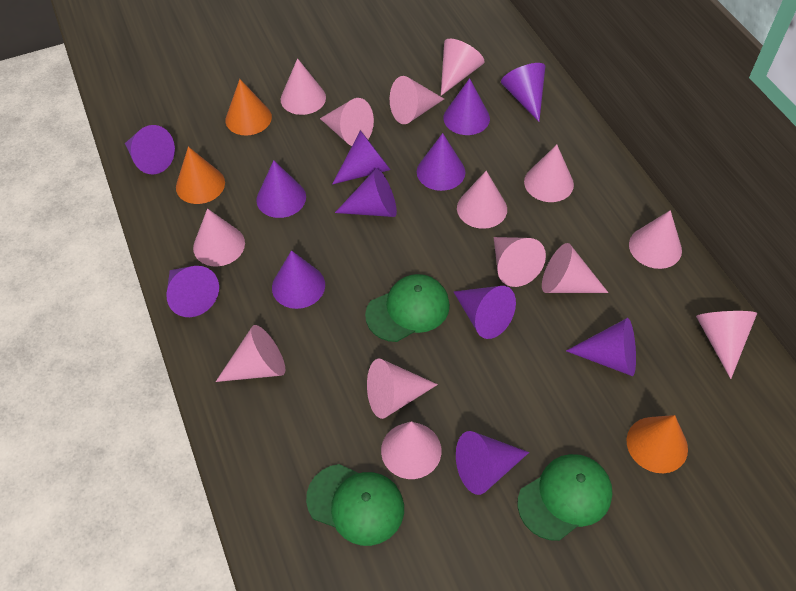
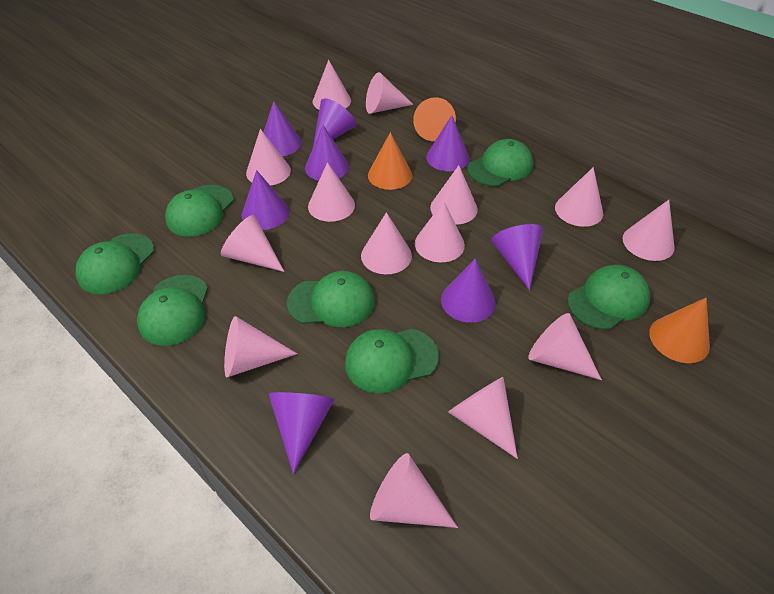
green cap: 3 -> 7
purple cone: 12 -> 8

